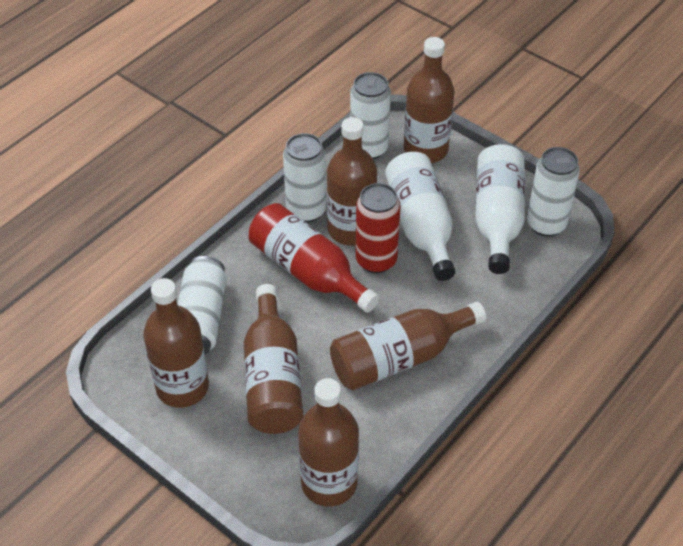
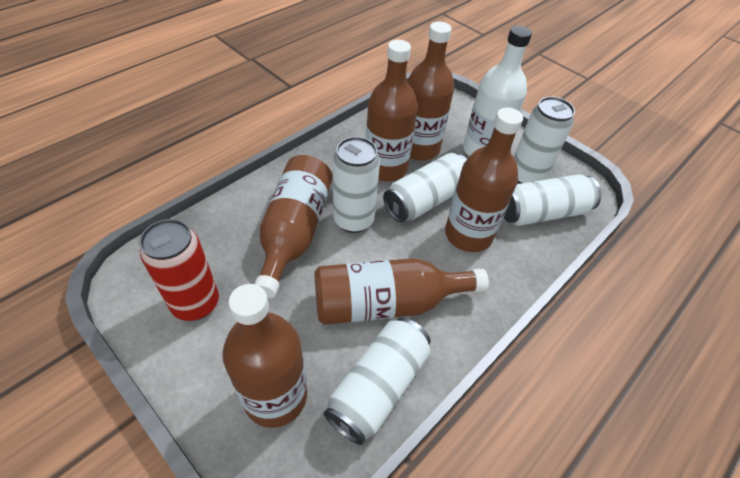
red bottle: 1 -> 0
white bottle: 2 -> 1
white can: 4 -> 5

